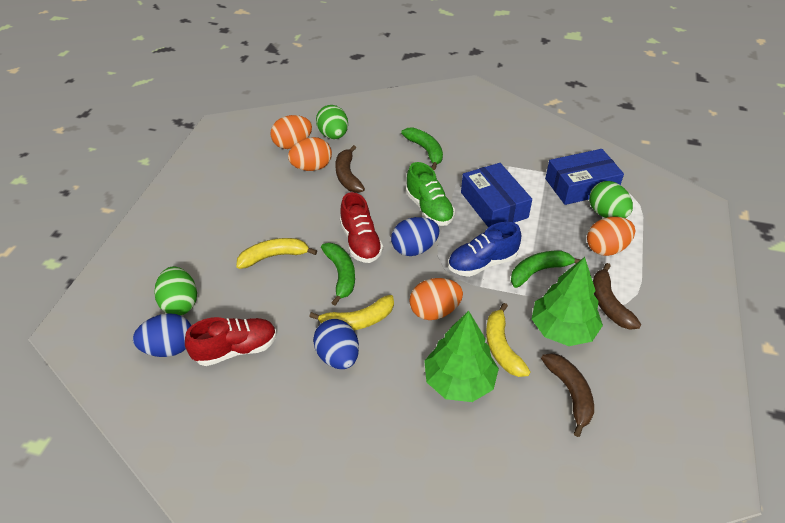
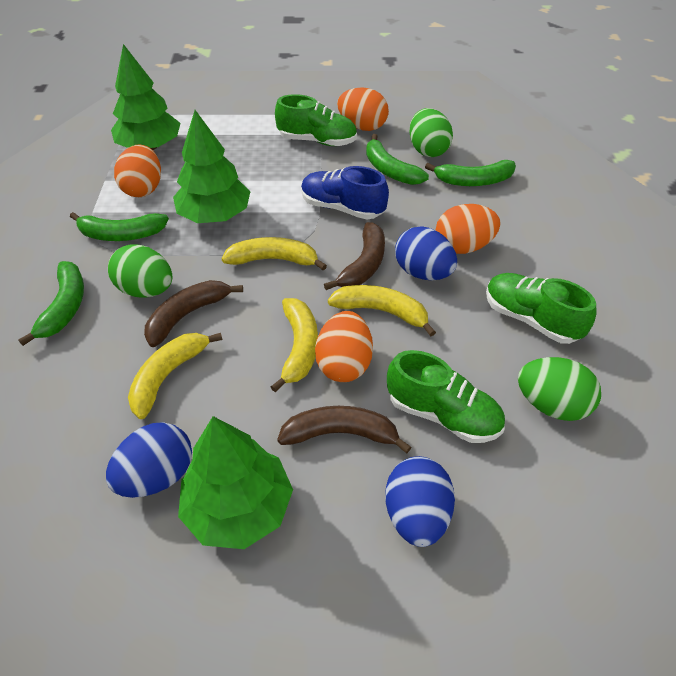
blue box: 2 -> 0
green banana: 3 -> 4
green shoe: 1 -> 3
green tree: 2 -> 3
red shoe: 2 -> 0
yellow banana: 3 -> 4

